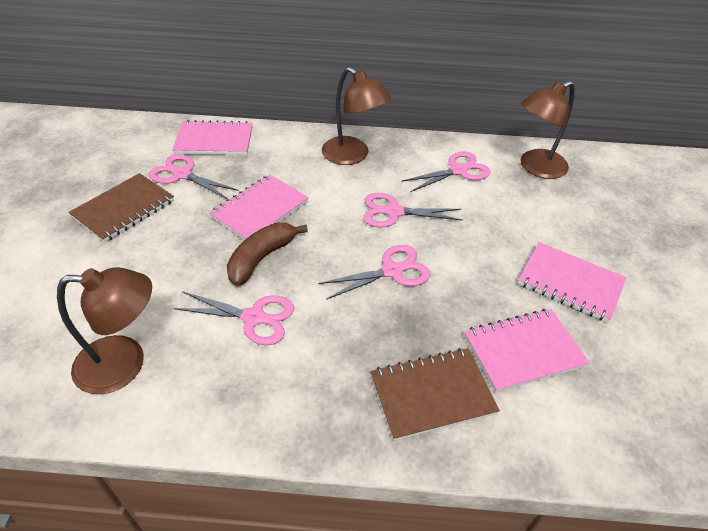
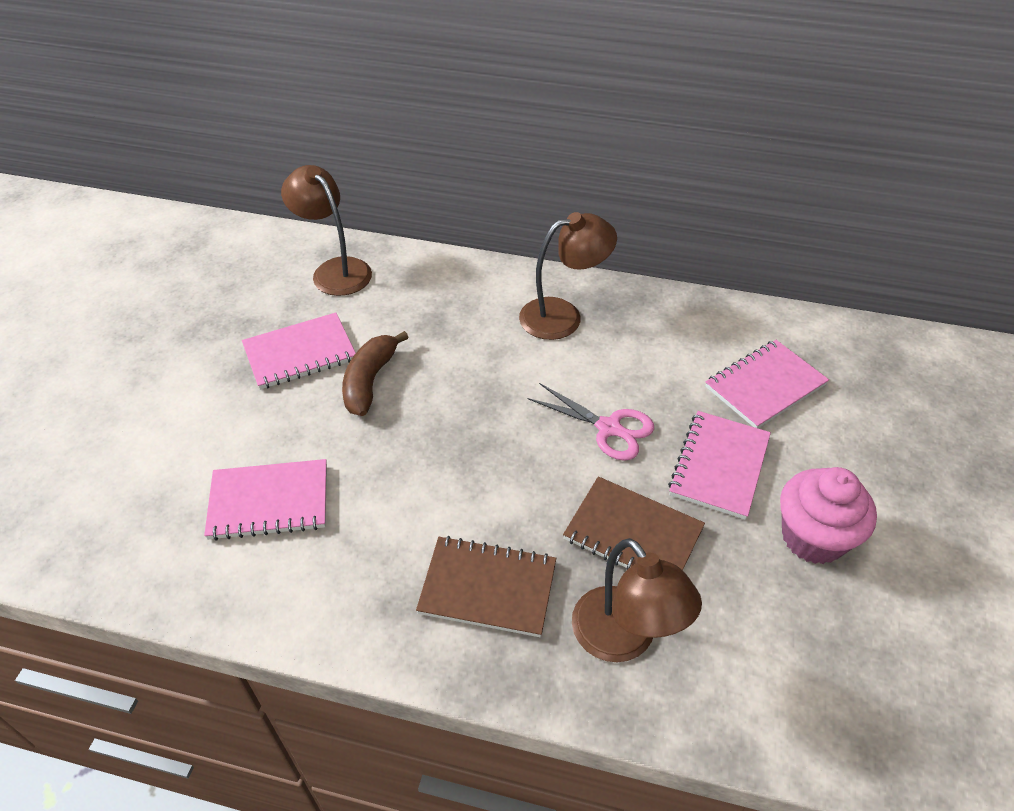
pink cupcake: 0 -> 1
pink scissors: 5 -> 1

